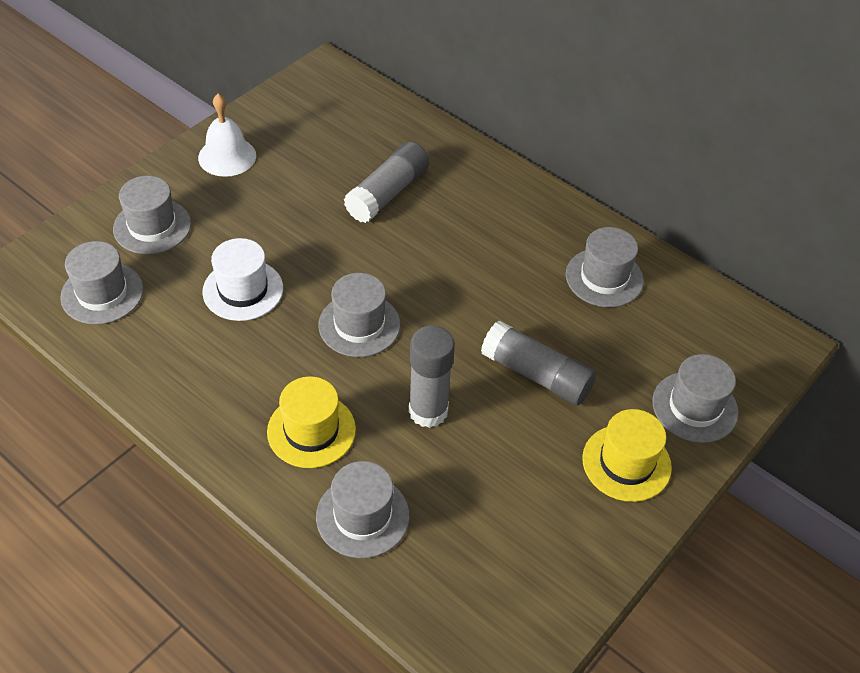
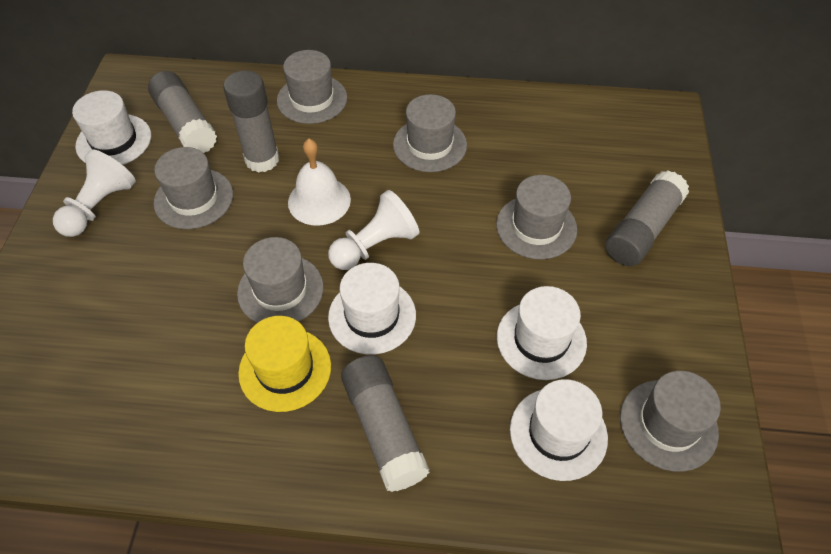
grey glue stick: 3 -> 4
white hat: 1 -> 4
white pawn: 0 -> 2
yellow hat: 2 -> 1

